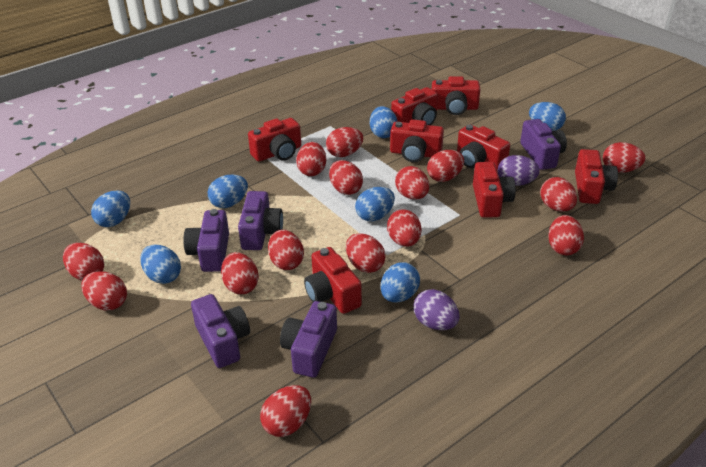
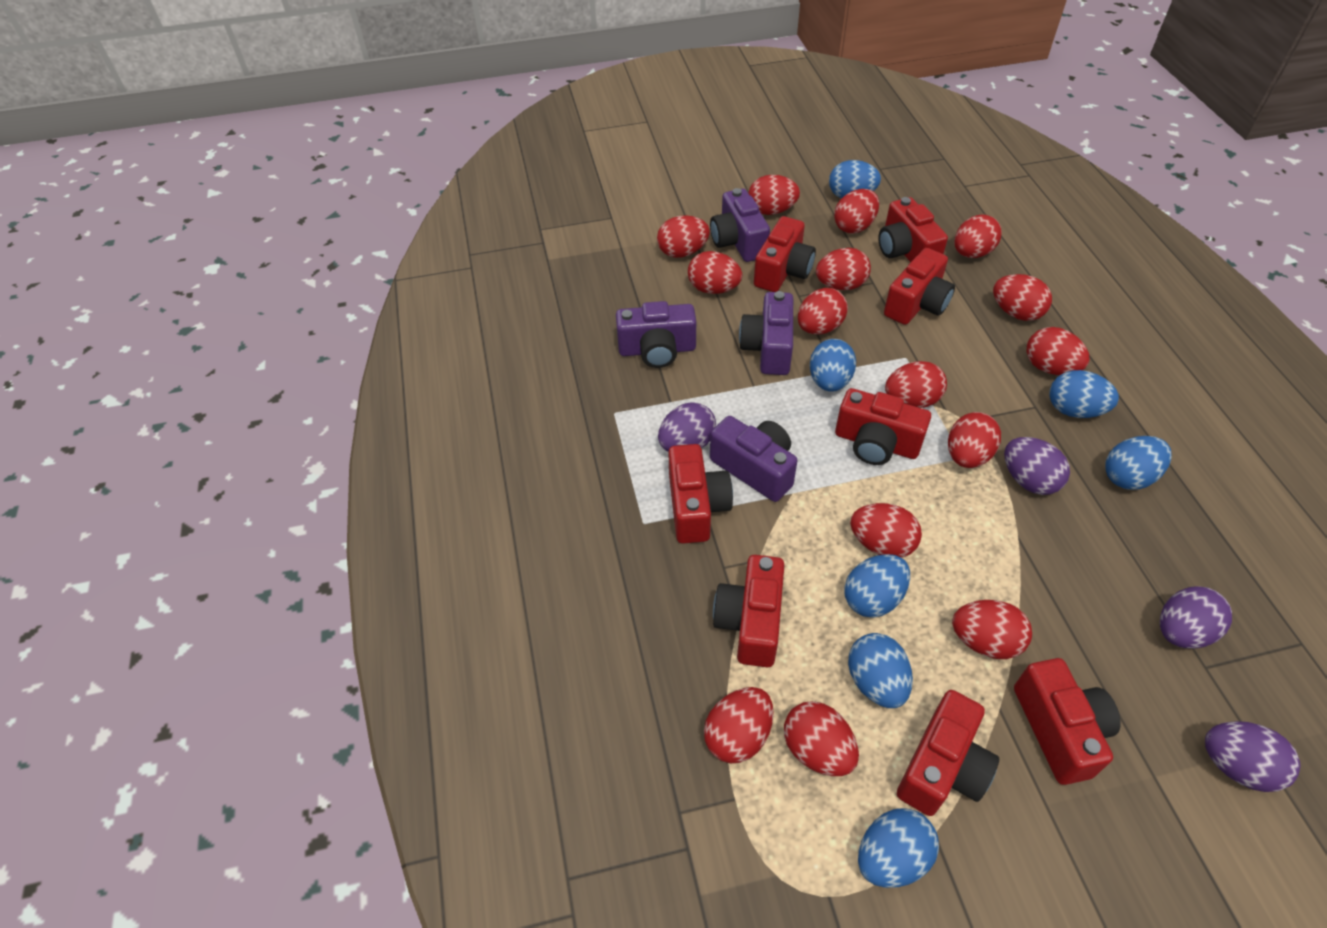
purple camera: 5 -> 4
purple egg: 2 -> 4

